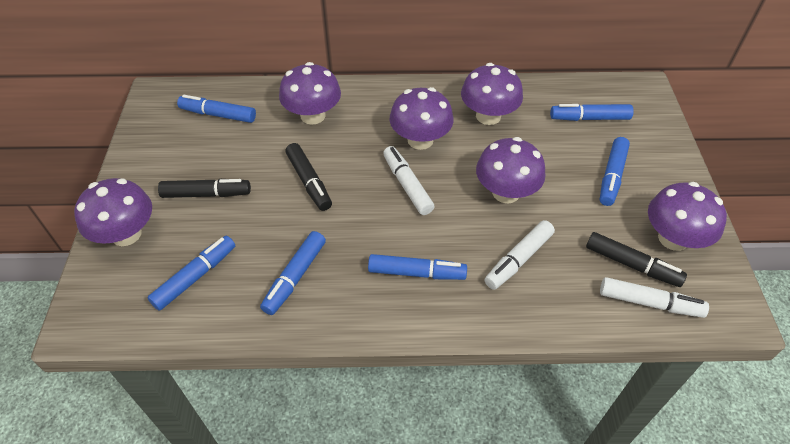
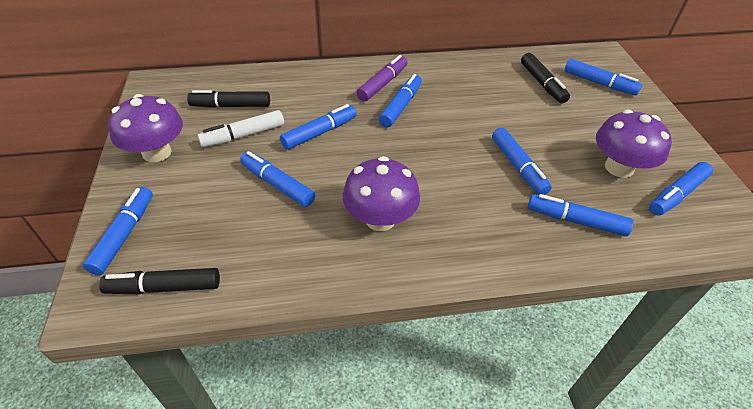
blue marker: 6 -> 8
purple marker: 0 -> 1
purple mushroom: 6 -> 3
white marker: 3 -> 1

